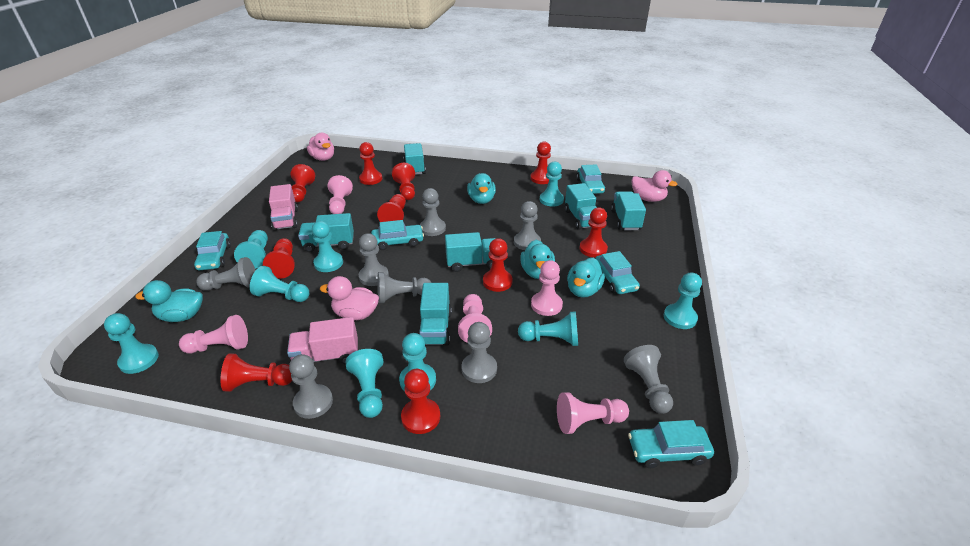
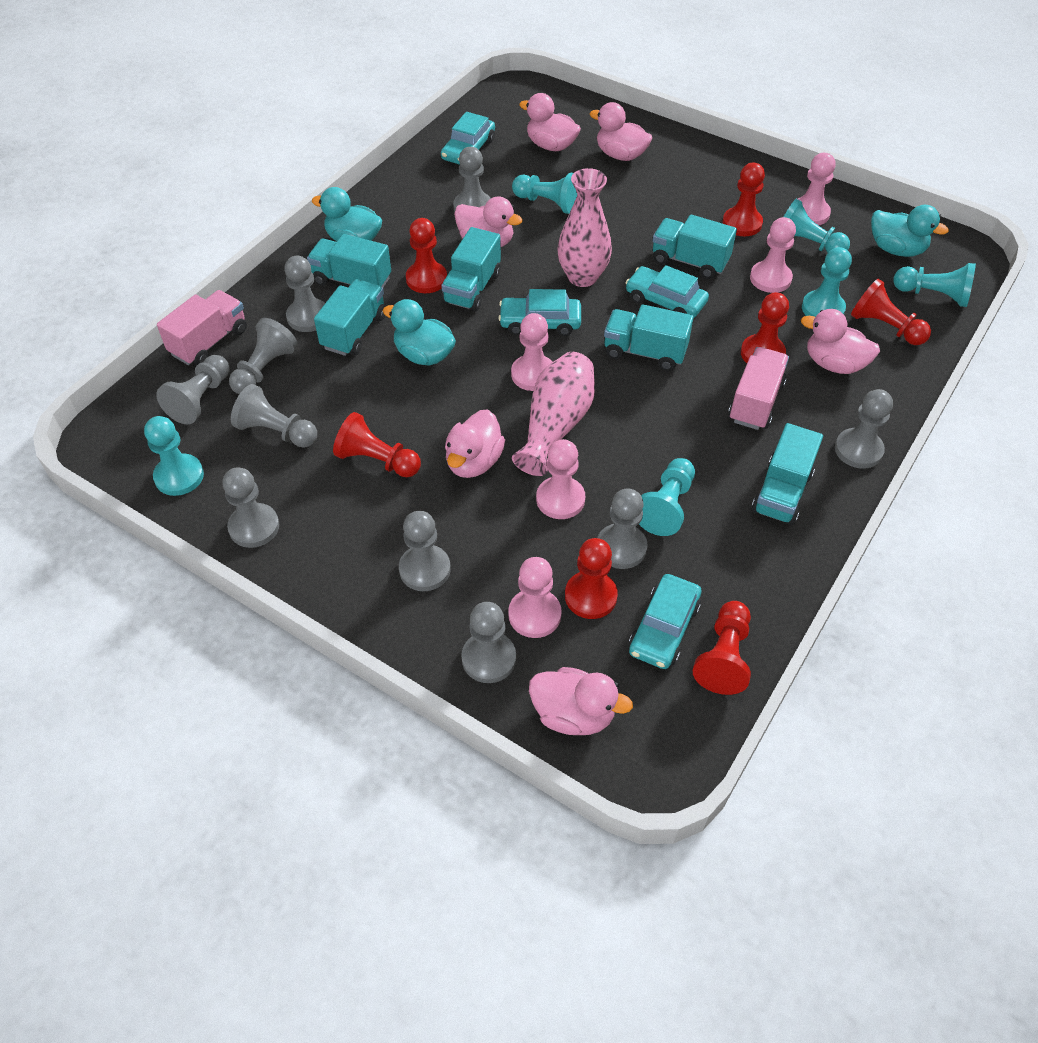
grey pawn: 8 -> 10
pink duck: 3 -> 6
pink vase: 0 -> 2
red pawn: 10 -> 7
turquoise car: 5 -> 4
turquoise duck: 4 -> 3
turquoise pawn: 9 -> 6

